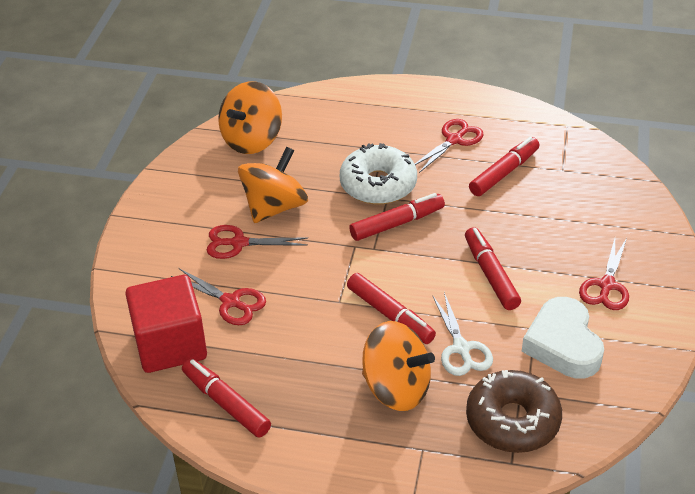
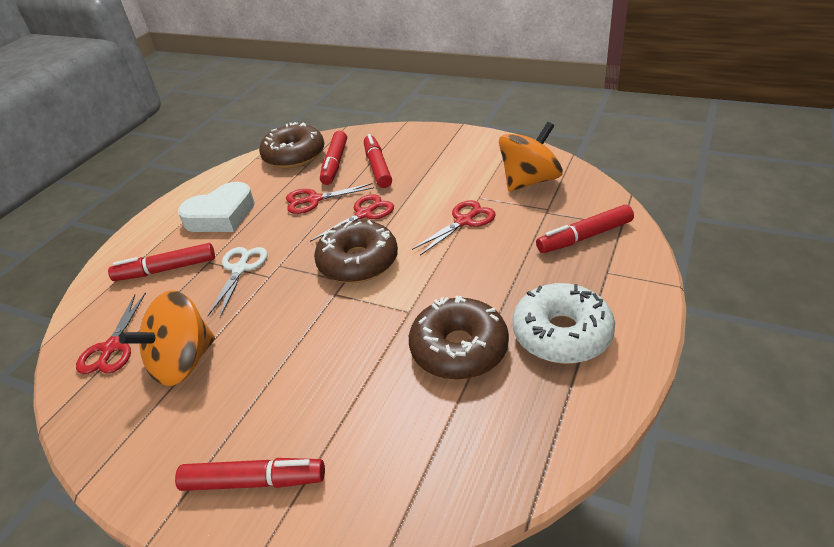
brown donut: 1 -> 3
orange spinning top: 3 -> 2
red cube: 1 -> 0

